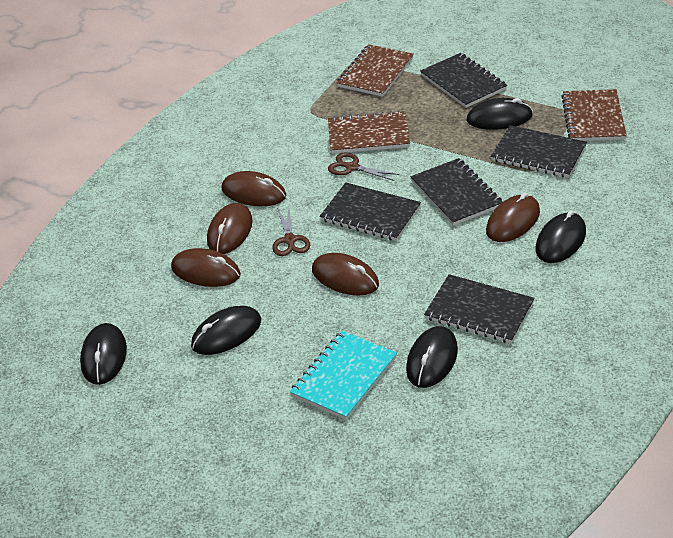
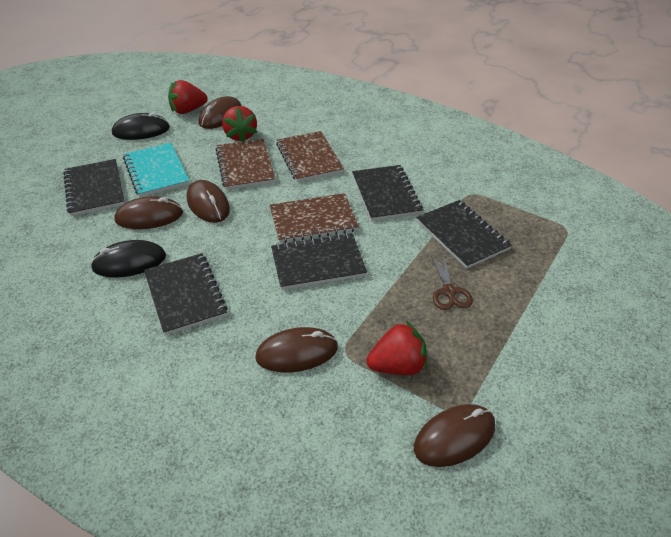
black mouse: 5 -> 2
brown scissors: 2 -> 1
red strawberry: 0 -> 3

